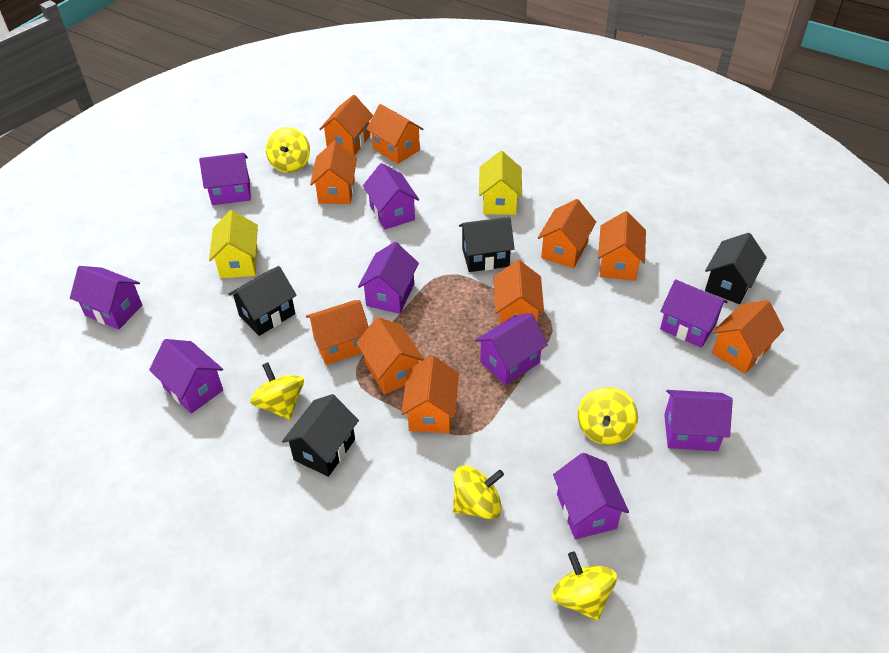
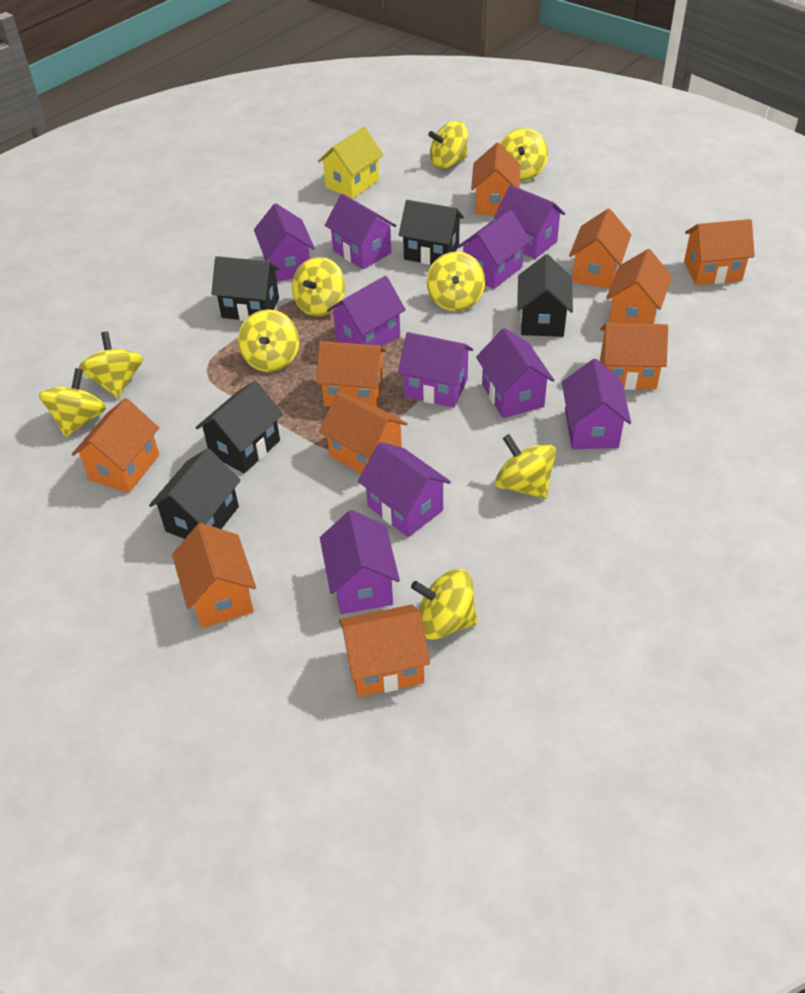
black house: 4 -> 5
purple house: 9 -> 10
yellow house: 2 -> 1
yellow spinning top: 5 -> 9

